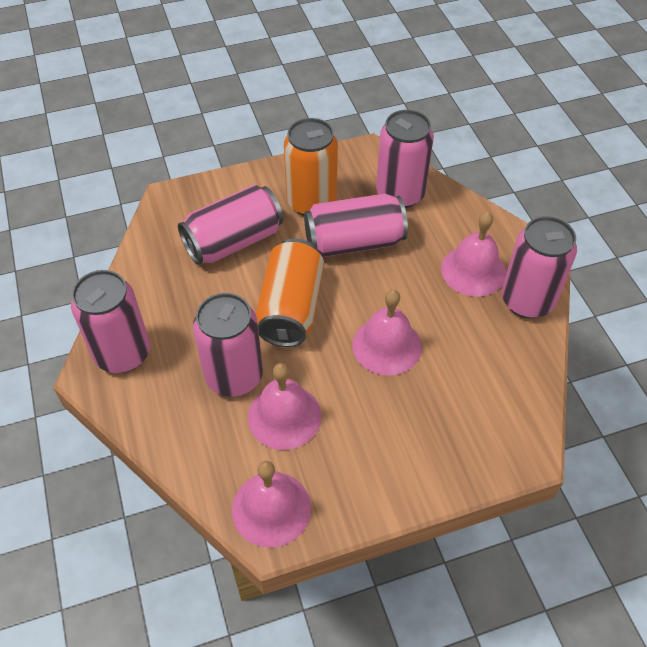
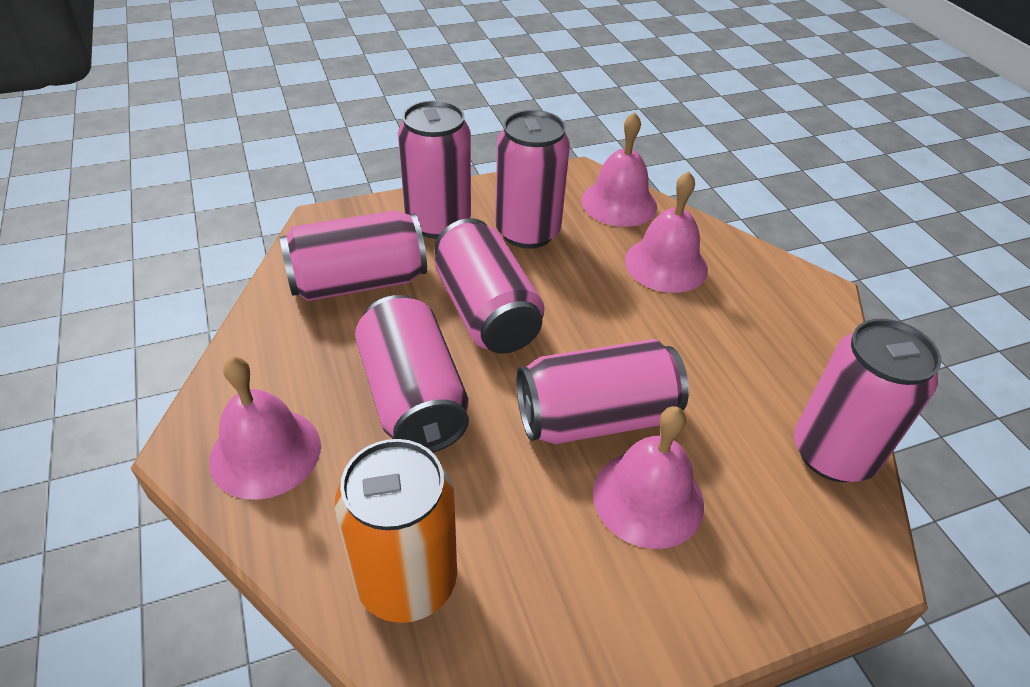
orange can: 2 -> 1
pink can: 6 -> 7

